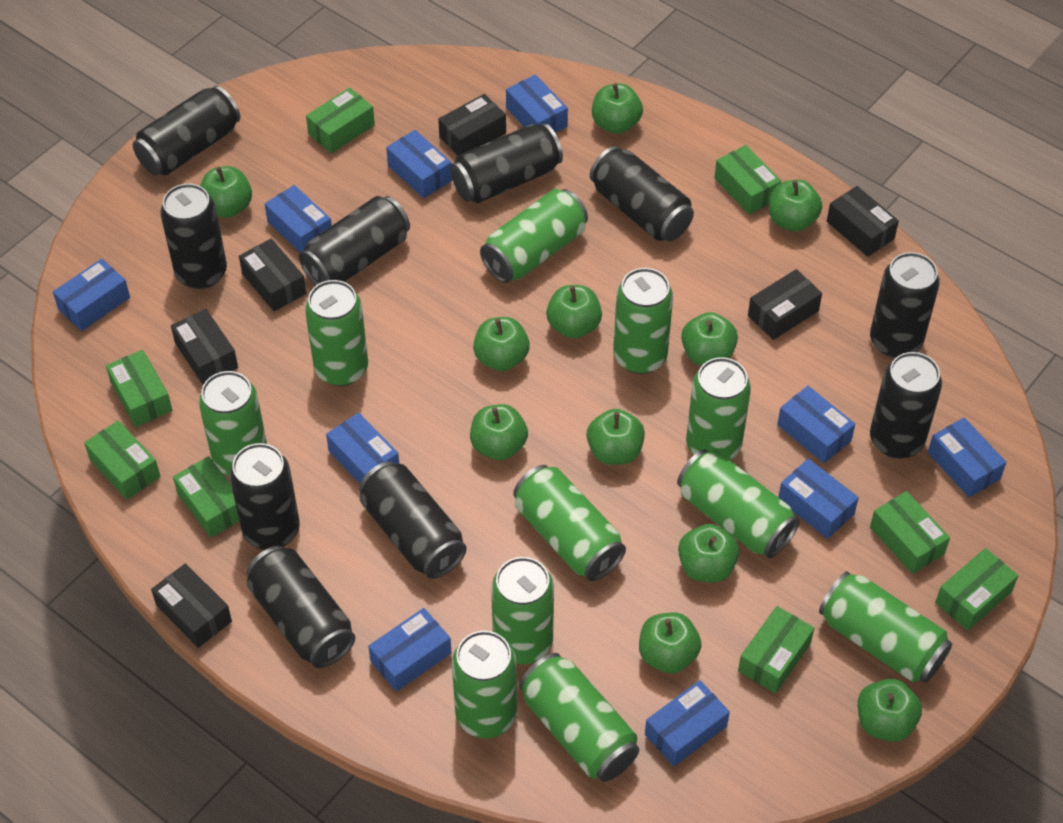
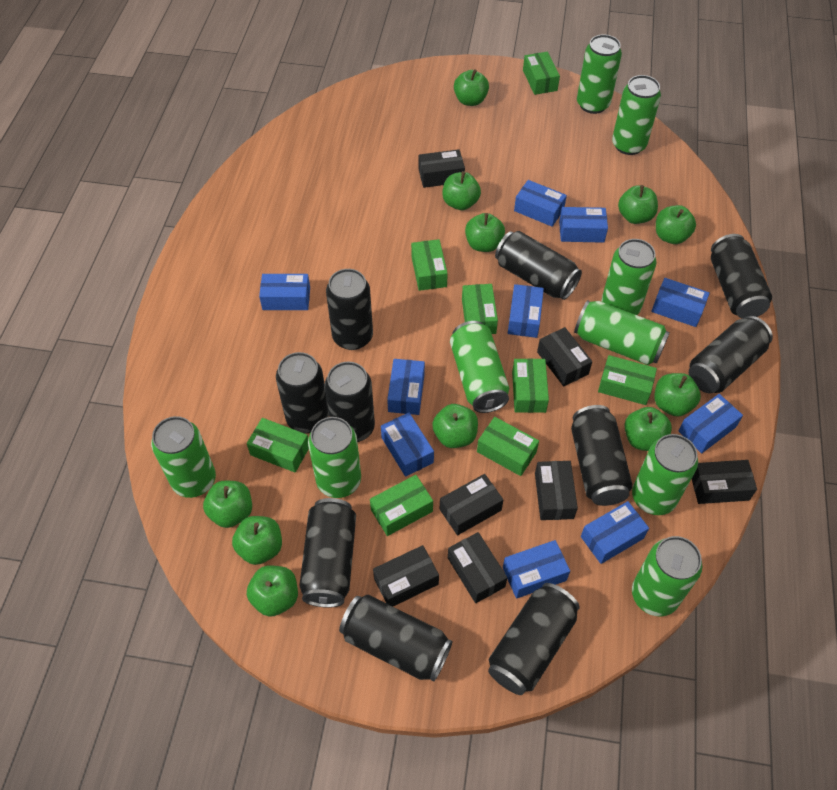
black box: 6 -> 7
green can: 11 -> 9

